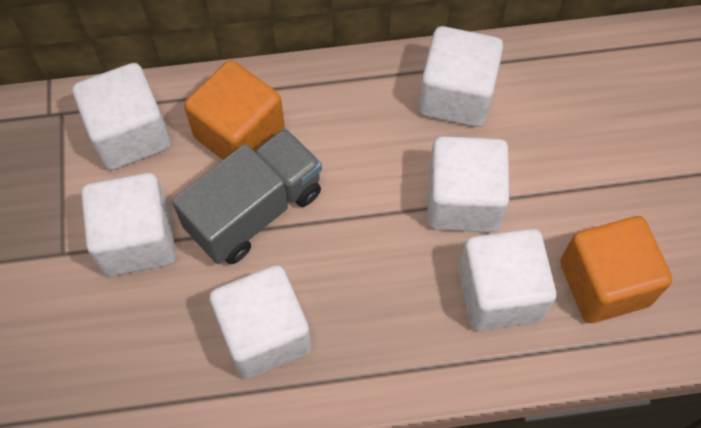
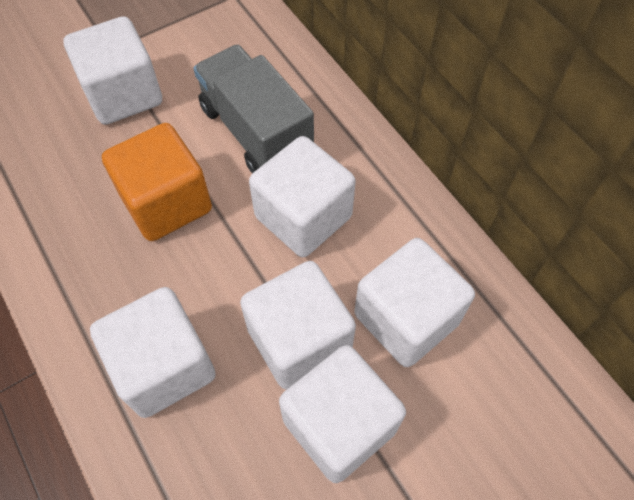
orange cube: 2 -> 1

